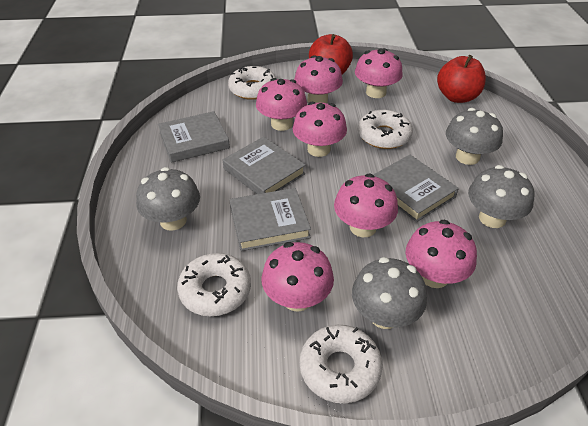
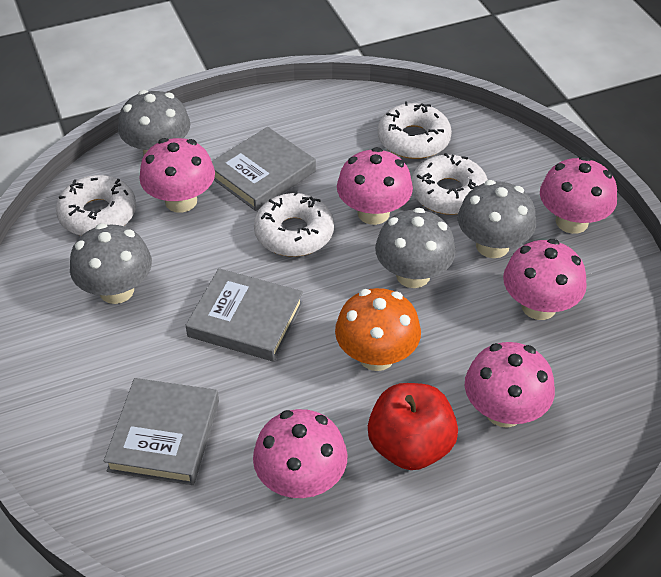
grey book: 4 -> 3
orange mushroom: 0 -> 1
pink mushroom: 7 -> 6
red apple: 2 -> 1

